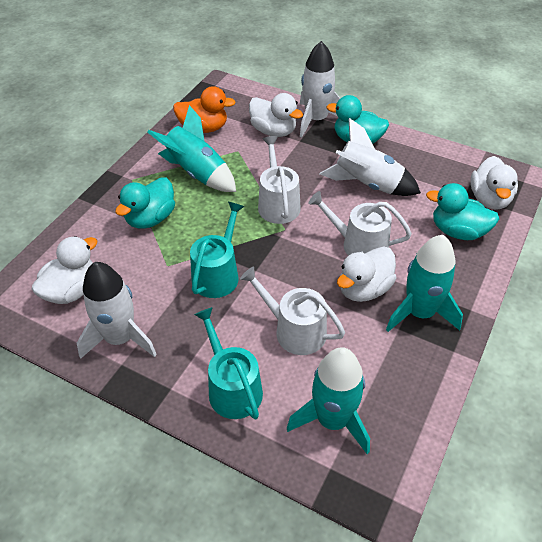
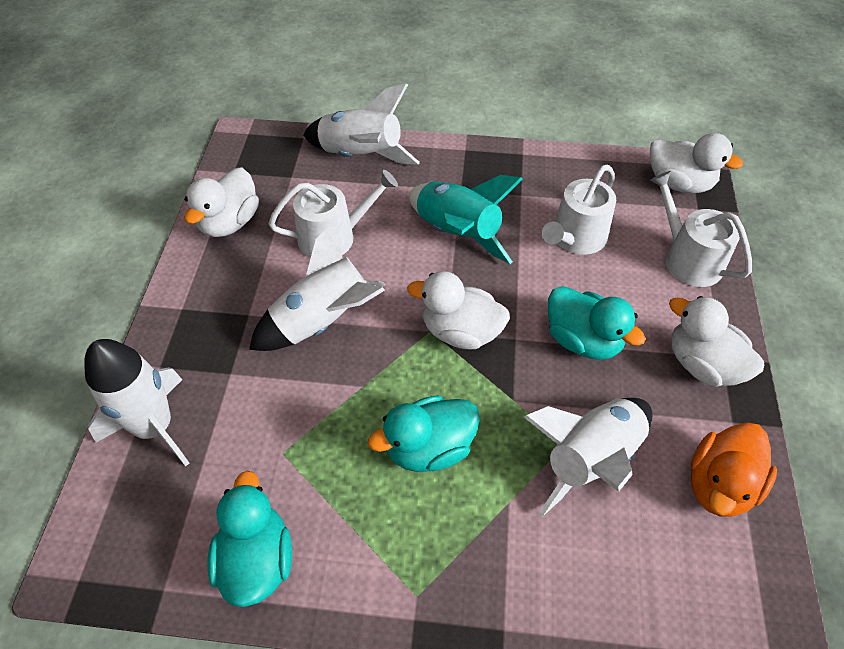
turquoise rocket: 3 -> 1
turquoise watering can: 2 -> 0
white rocket: 3 -> 4

